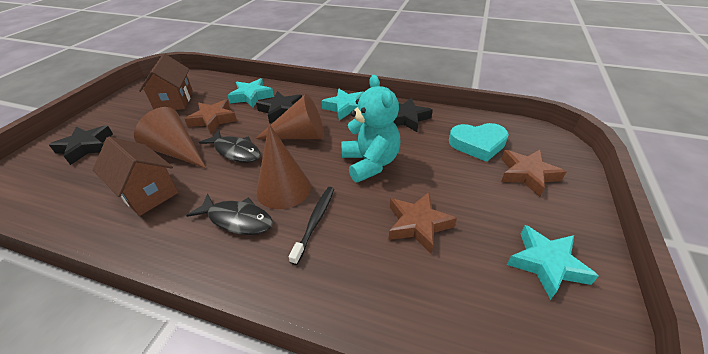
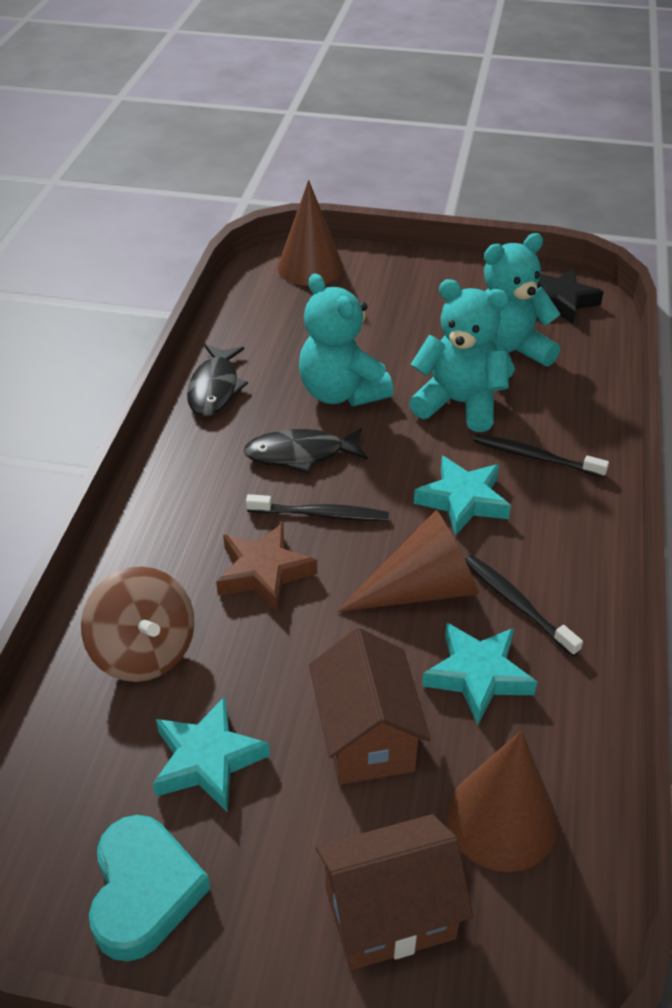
black star: 3 -> 1
black toothbrush: 1 -> 3
brown spinning top: 0 -> 1
brown star: 3 -> 1
turquoise teddy bear: 1 -> 3

